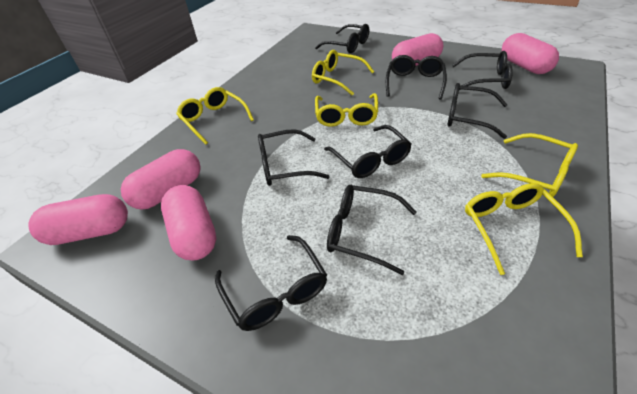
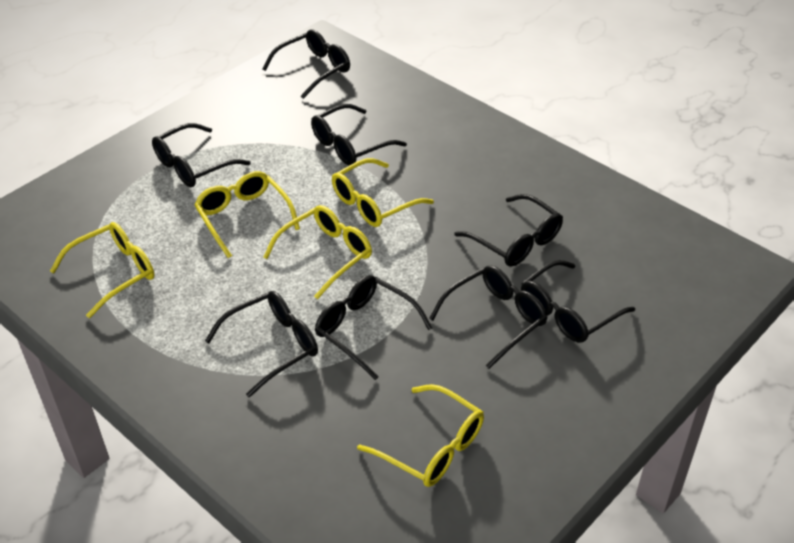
pink capsule: 5 -> 0

